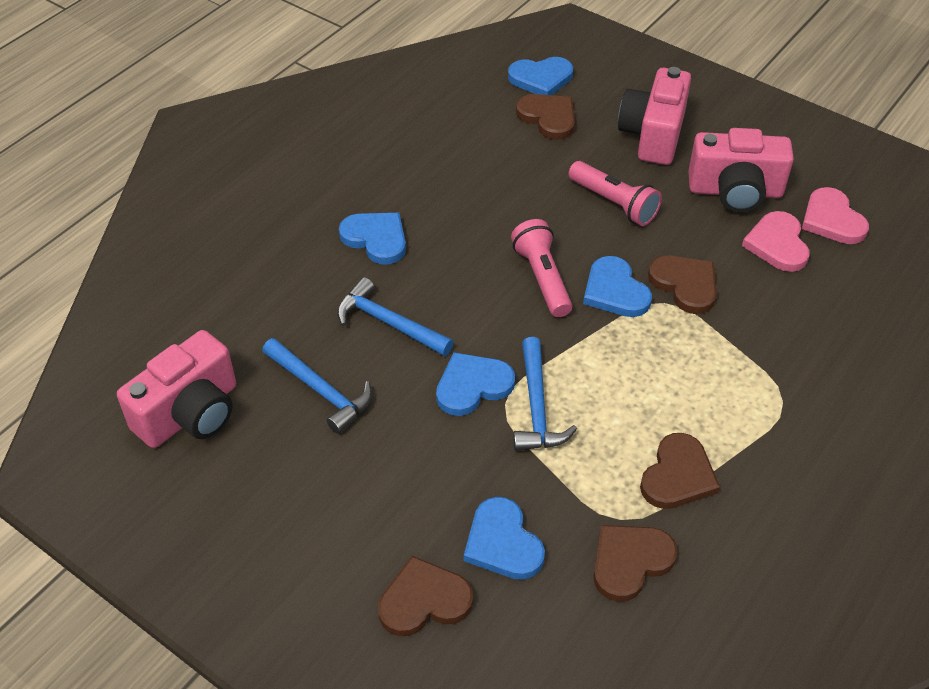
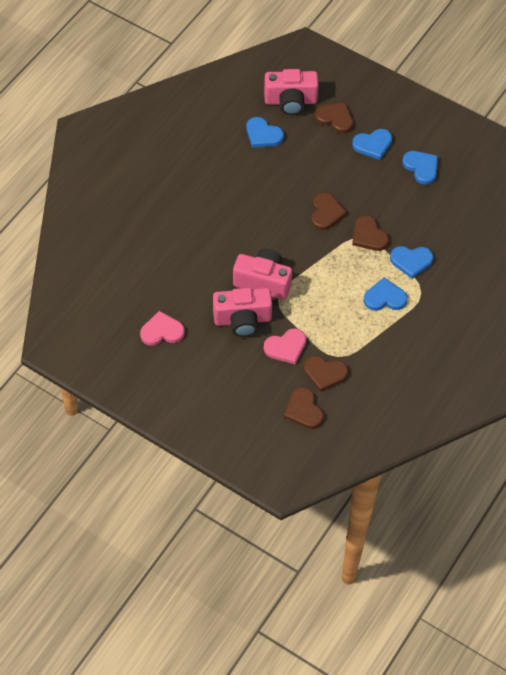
blue hammer: 3 -> 0
pink flashlight: 2 -> 0

